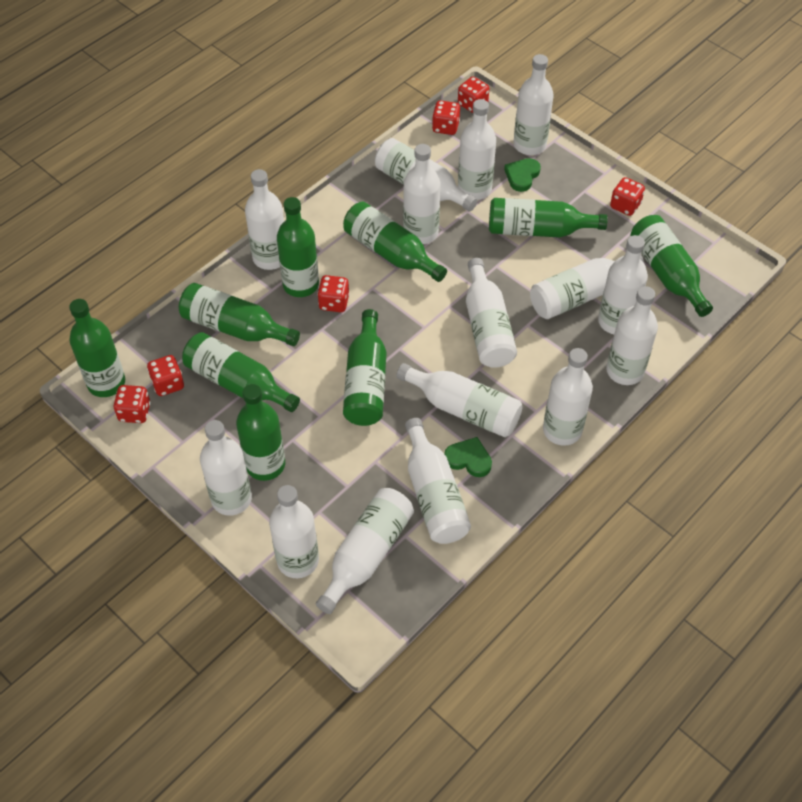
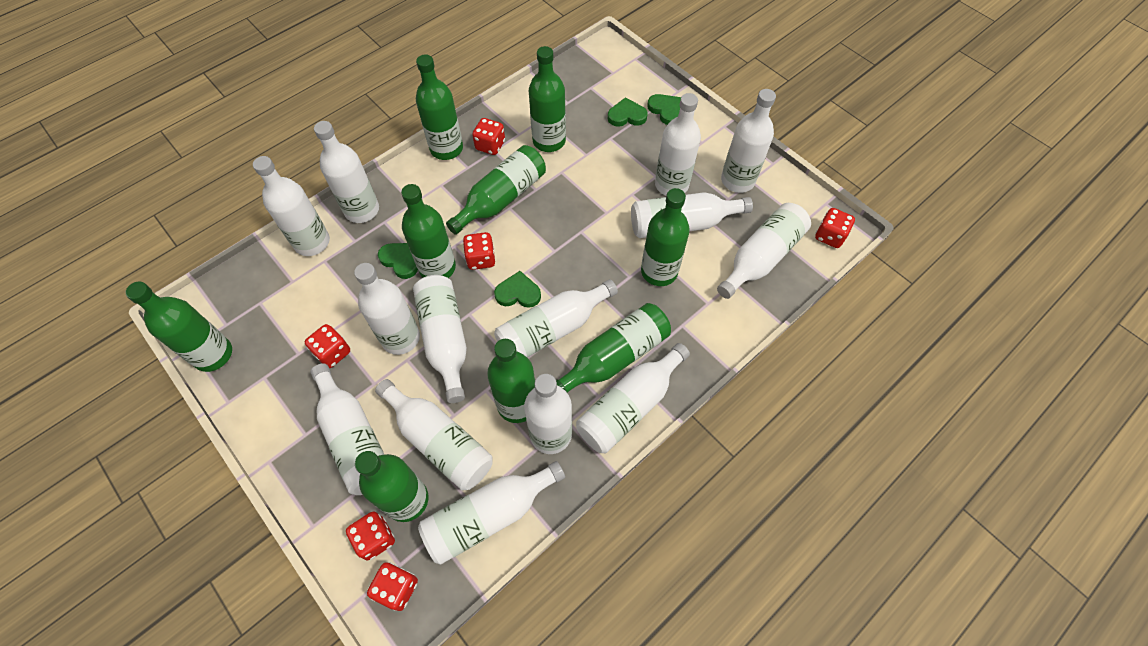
green heart: 2 -> 4
white bottle: 15 -> 14

